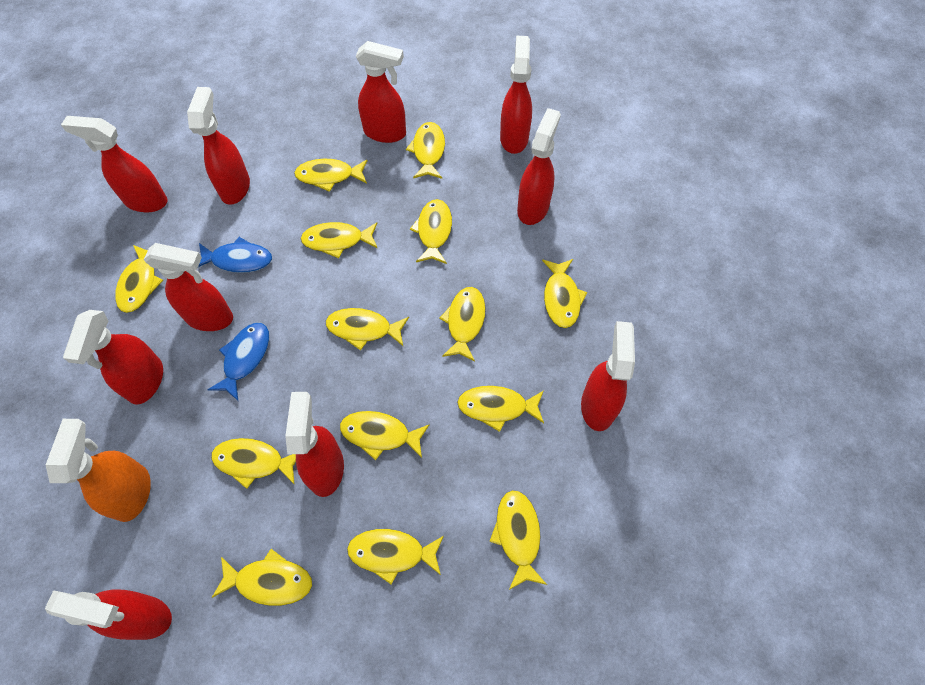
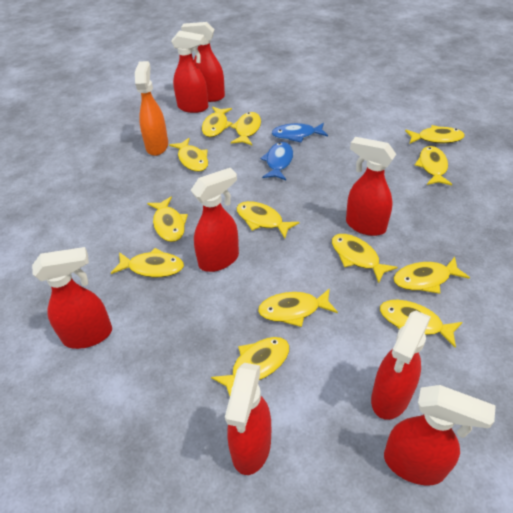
red spray bottle: 10 -> 8
yellow fish: 14 -> 13

